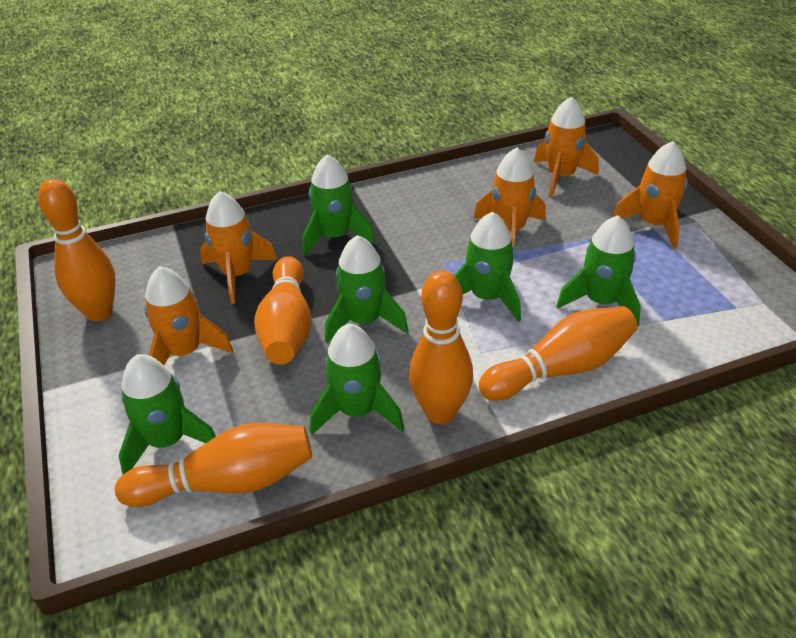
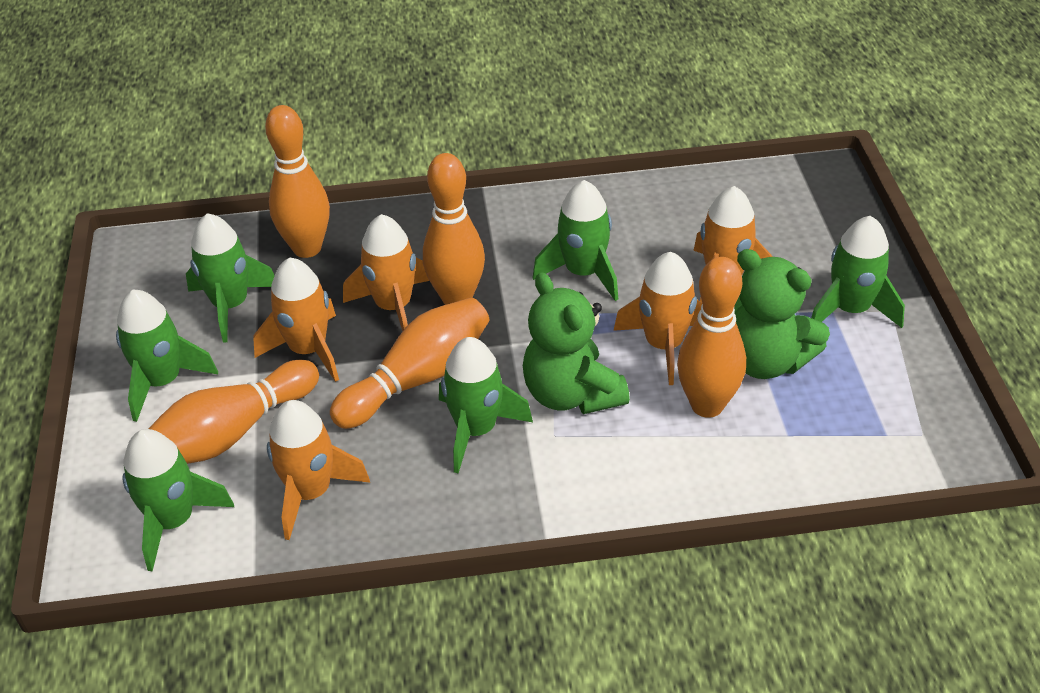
green teddy bear: 0 -> 2

